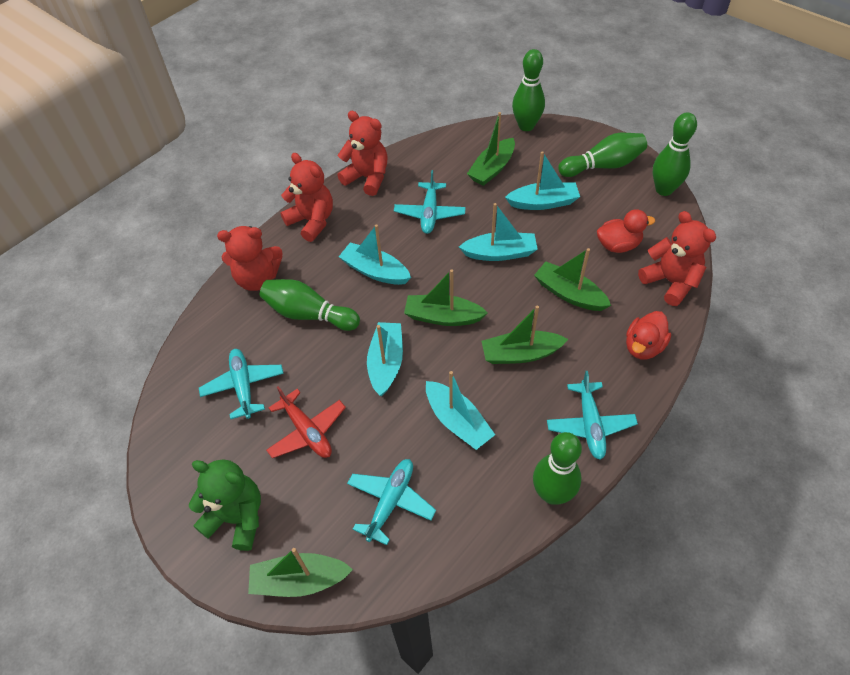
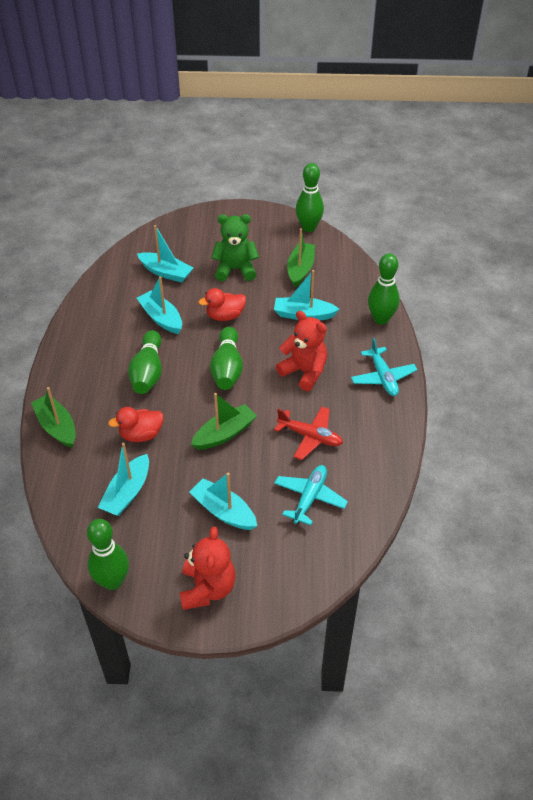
green boat: 5 -> 3
red teddy bear: 4 -> 2
turquoise plane: 4 -> 2

